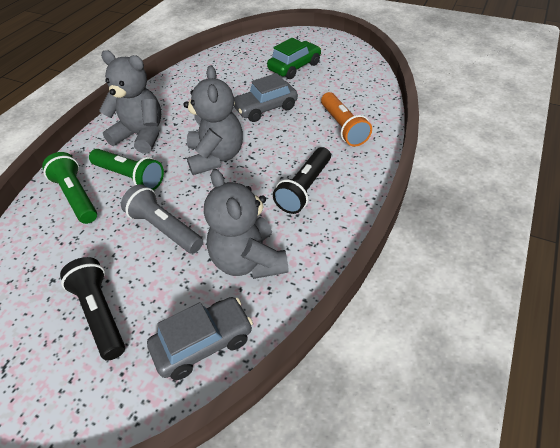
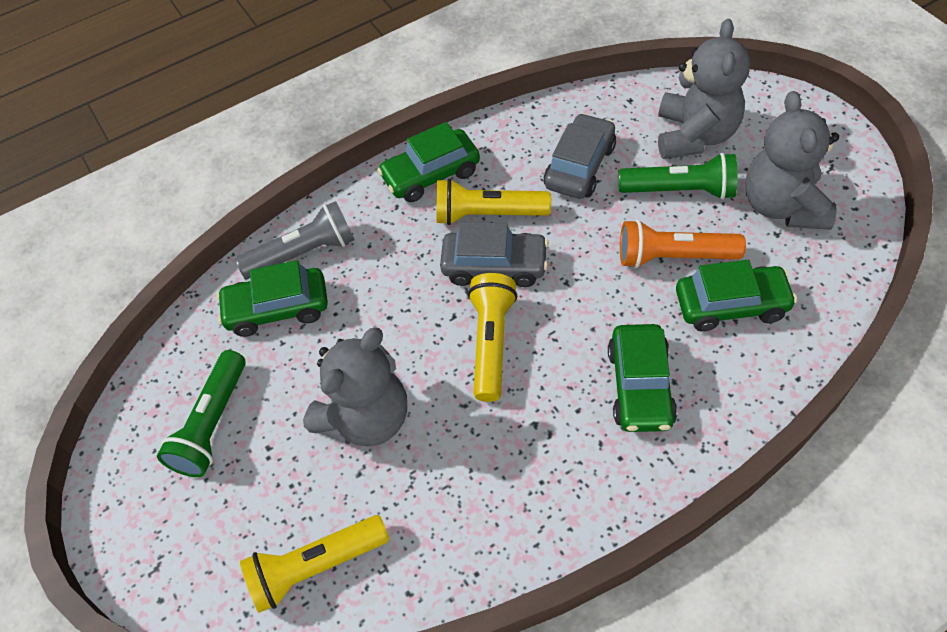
black flashlight: 2 -> 0
green car: 1 -> 4
yellow flashlight: 0 -> 3

